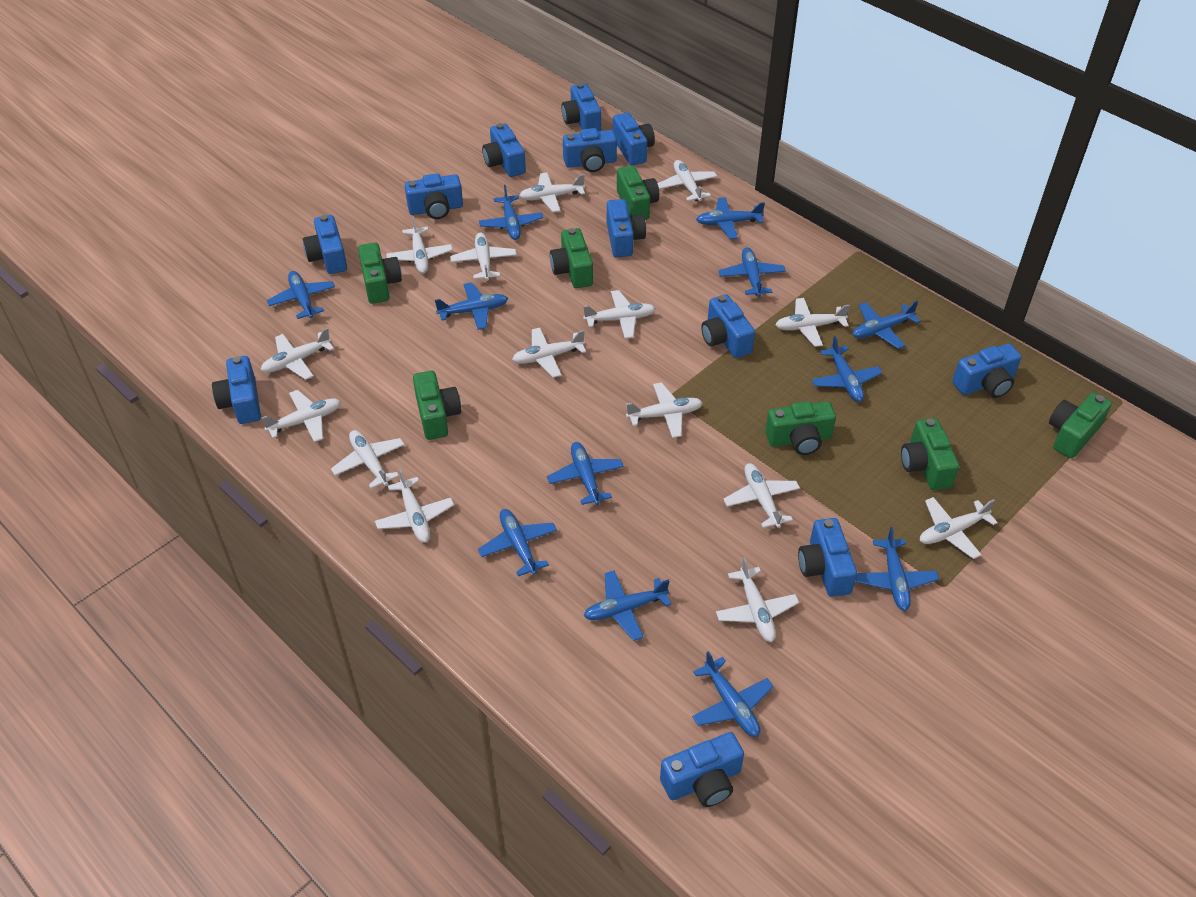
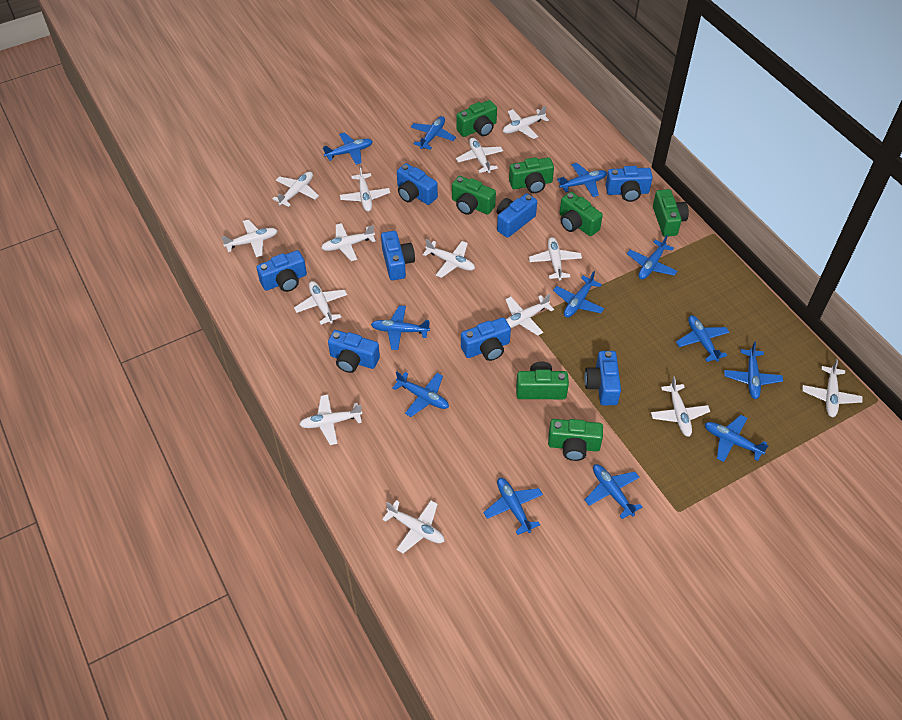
blue camera: 12 -> 8
white plane: 15 -> 14

